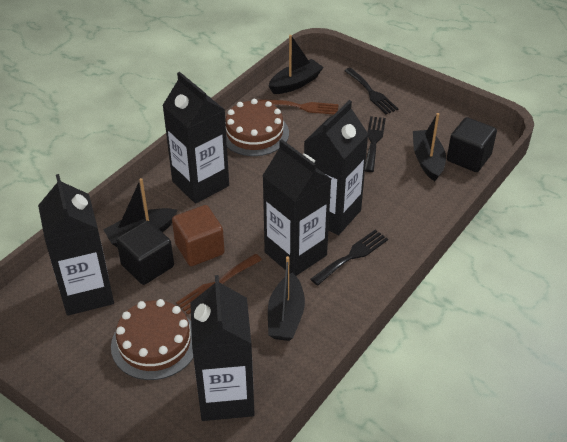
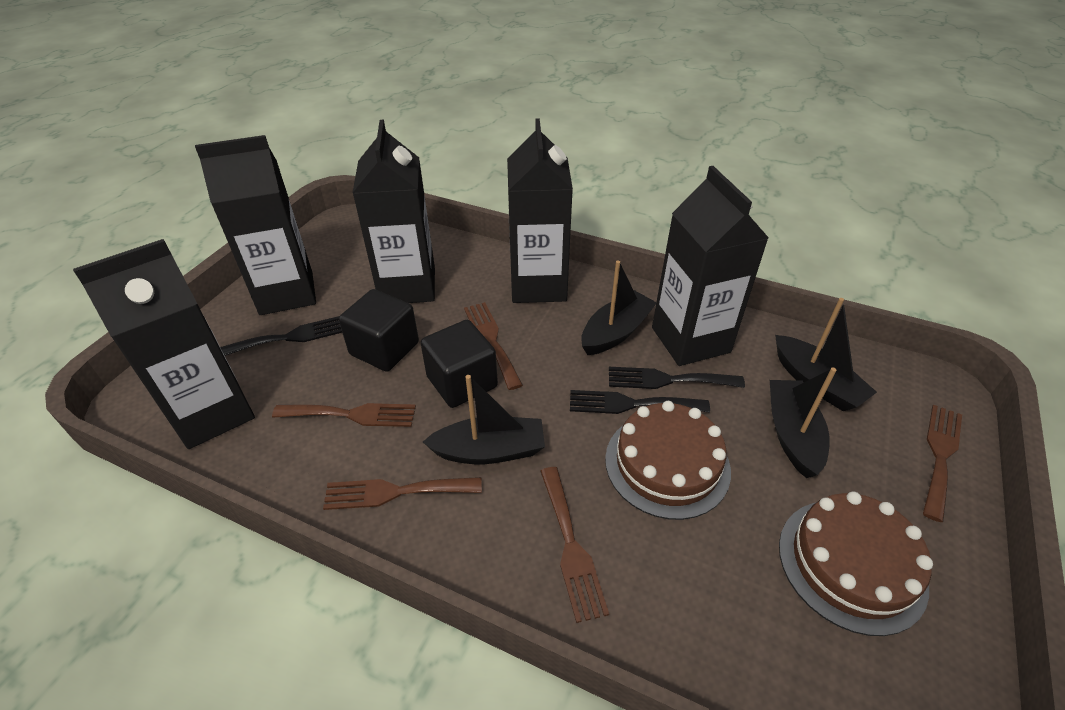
brown cube: 1 -> 0
brown fork: 2 -> 5

